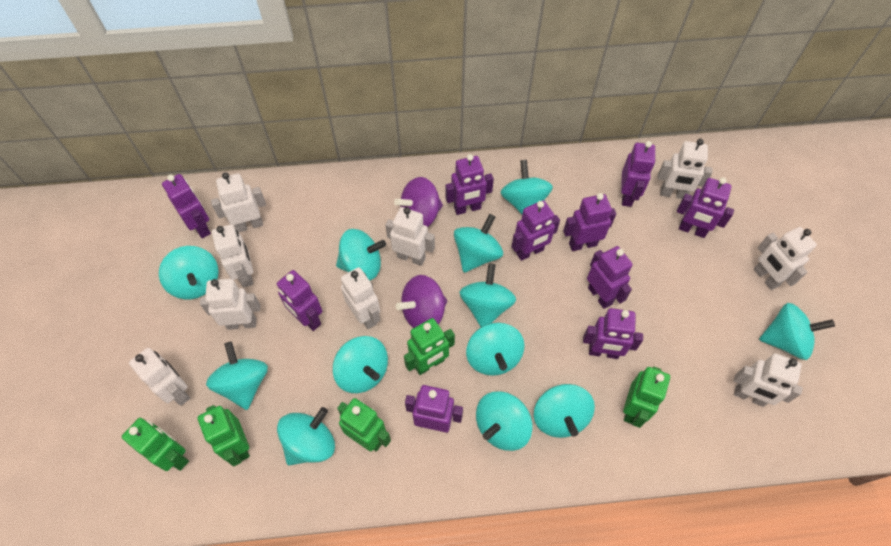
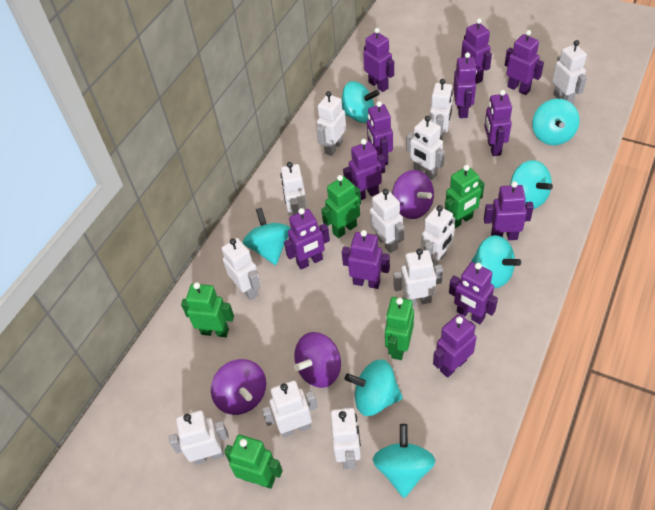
purple robot: 10 -> 12
purple spinning top: 2 -> 3
turquoise spinning top: 12 -> 7
white robot: 9 -> 12

